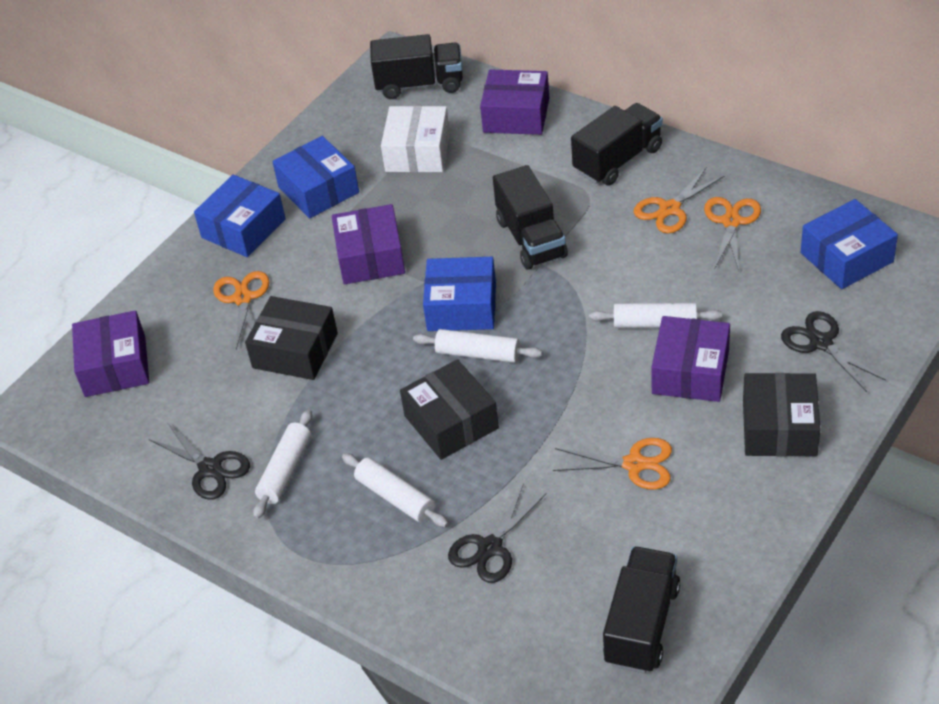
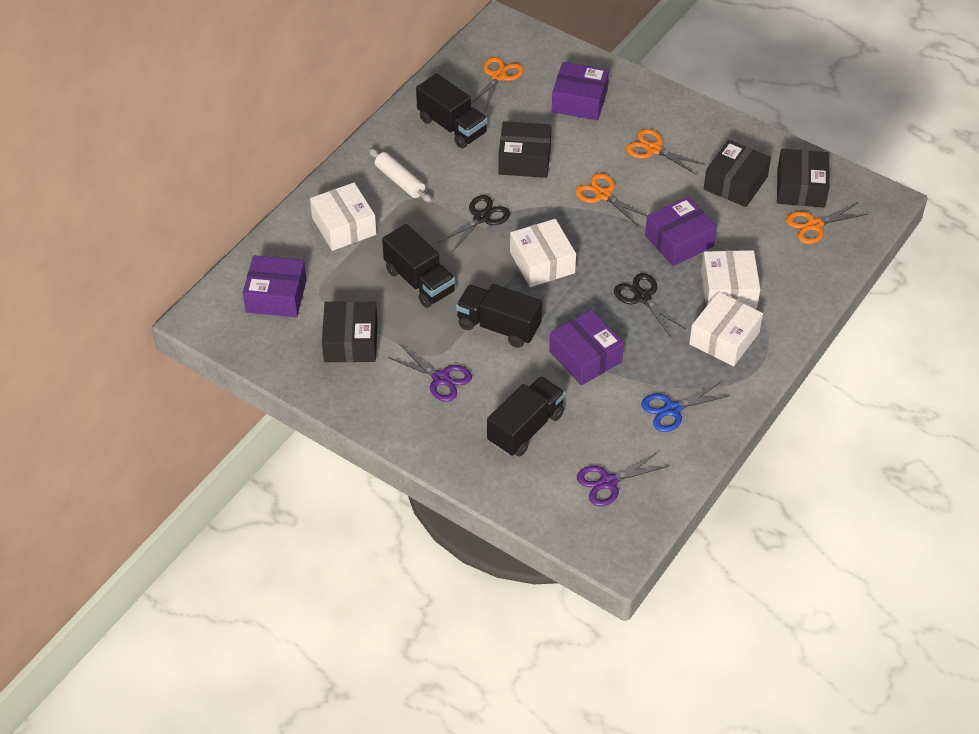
black box: 3 -> 4
black scissors: 3 -> 2
blue box: 4 -> 0
blue scissors: 0 -> 1
purple scissors: 0 -> 2
white box: 1 -> 4
white rolling pin: 4 -> 1

